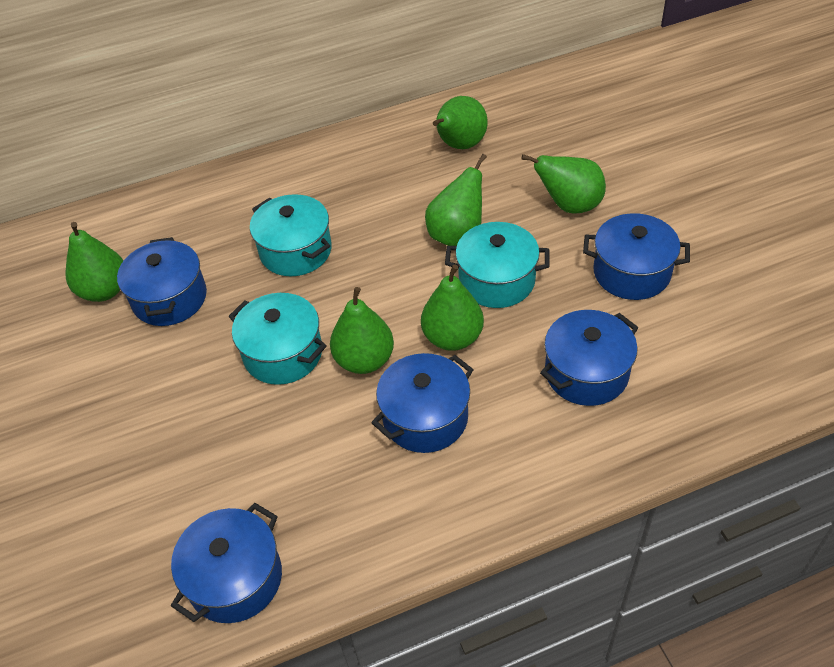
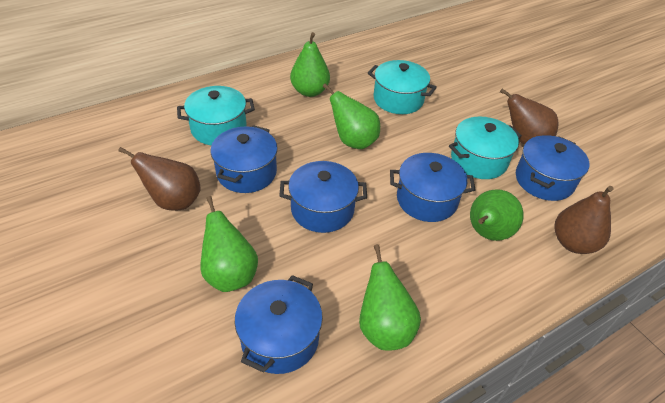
brown pear: 0 -> 3
green pear: 6 -> 5

